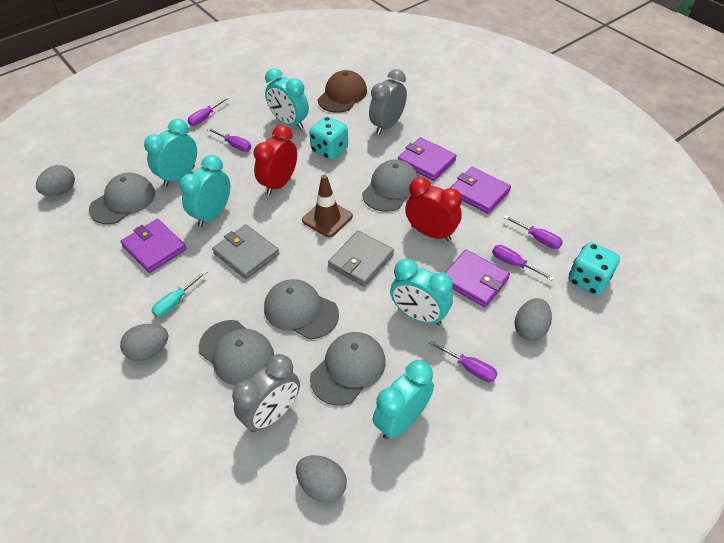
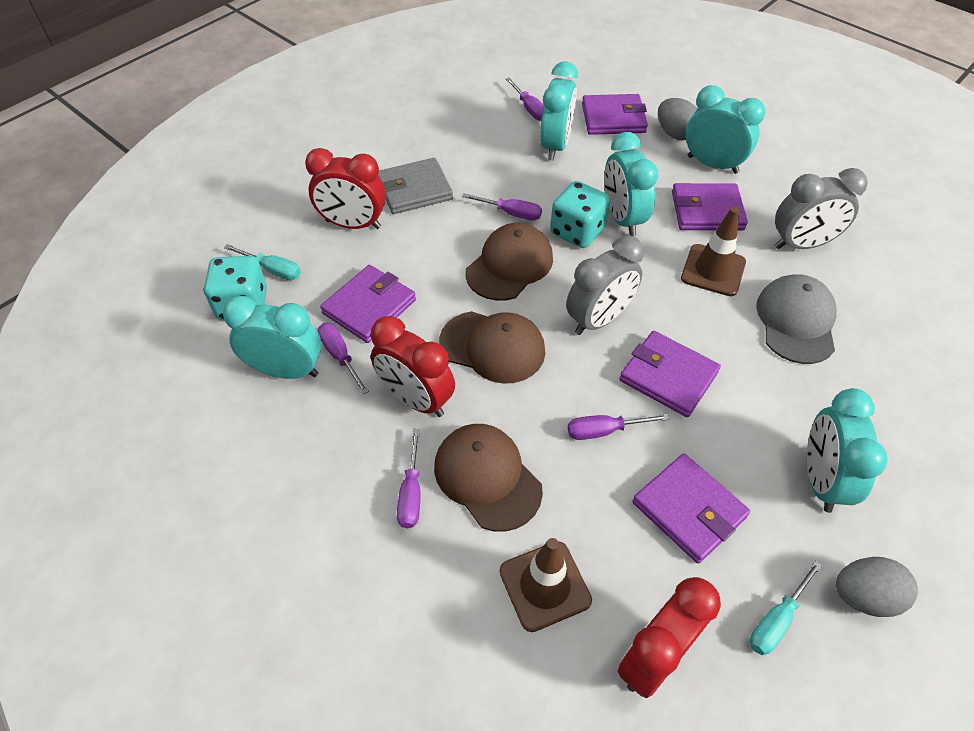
brown cap: 1 -> 3
brown traffic cone: 1 -> 2
grey cap: 5 -> 1
grey egg: 4 -> 2
grey wallet: 2 -> 1
purple wallet: 4 -> 5
red clock: 2 -> 3
turquoise screwdriver: 1 -> 2

